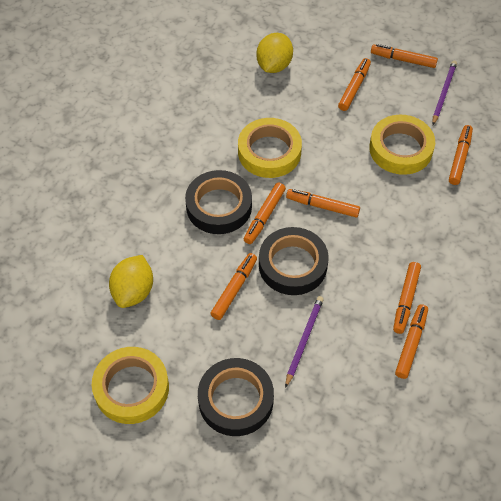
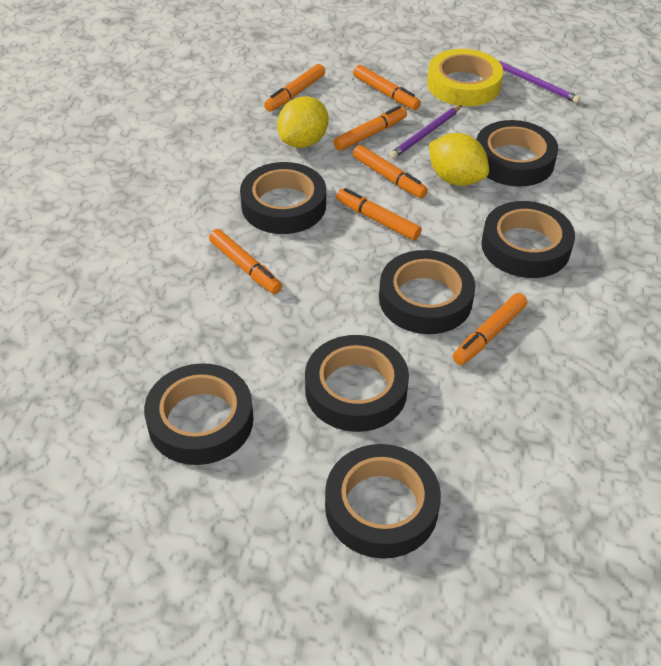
black tape: 3 -> 7
orange marker: 8 -> 7
yellow tape: 3 -> 1

